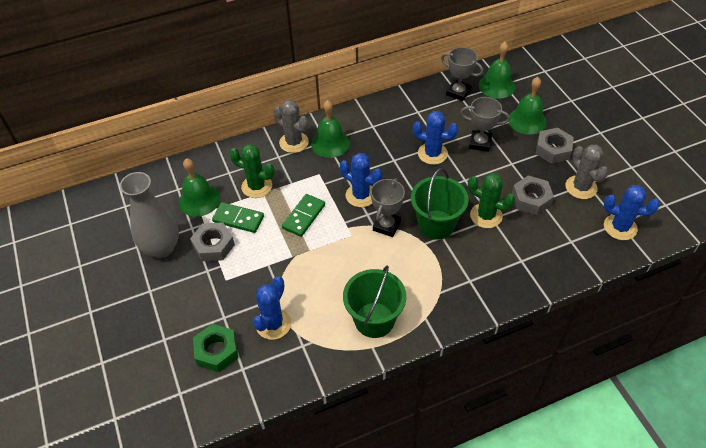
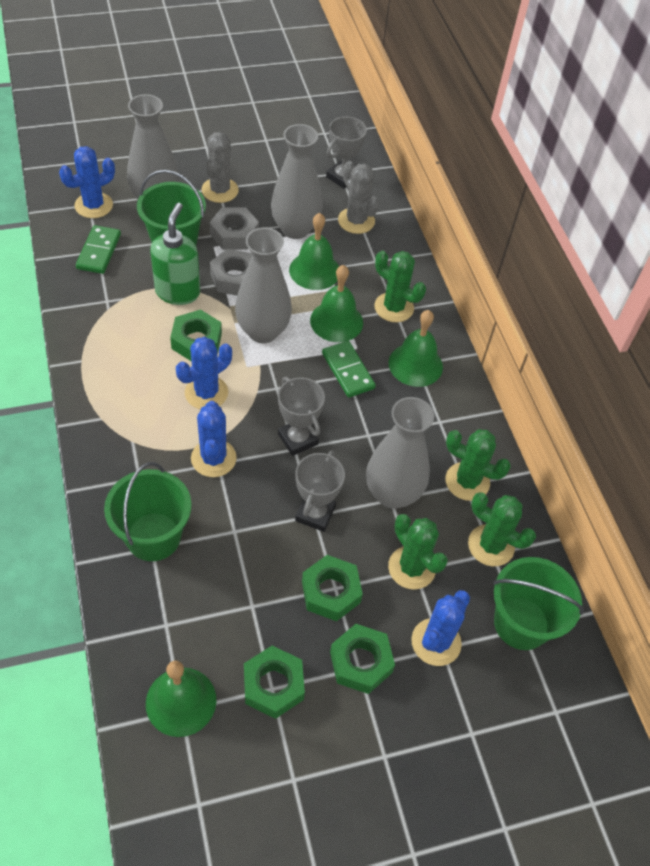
green bucket: 2 -> 3
green cactus: 2 -> 4
green nut: 1 -> 4
green soap dispenser: 0 -> 1
grey nut: 3 -> 2
grey vase: 1 -> 4

